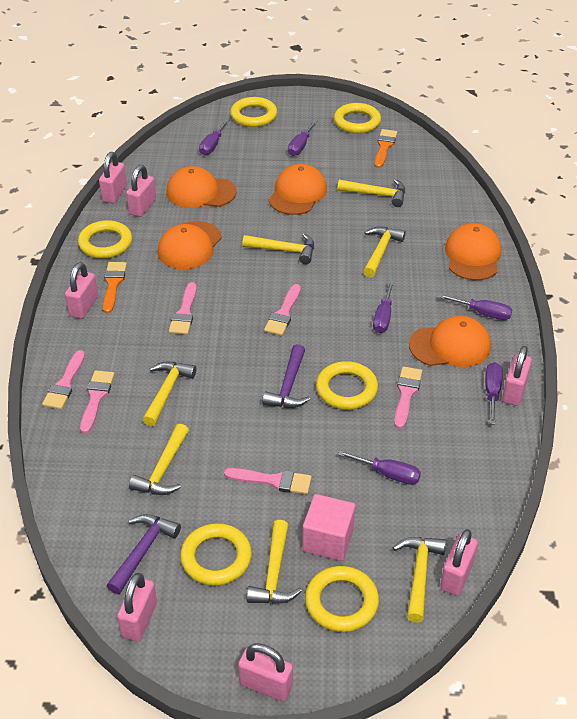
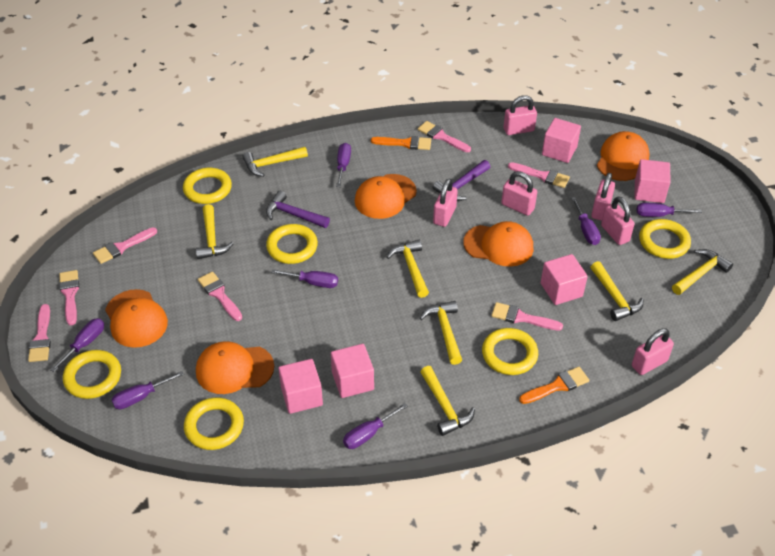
pink brush: 6 -> 7
pink cube: 1 -> 5
pink padlock: 7 -> 6
purple screwdriver: 6 -> 7

